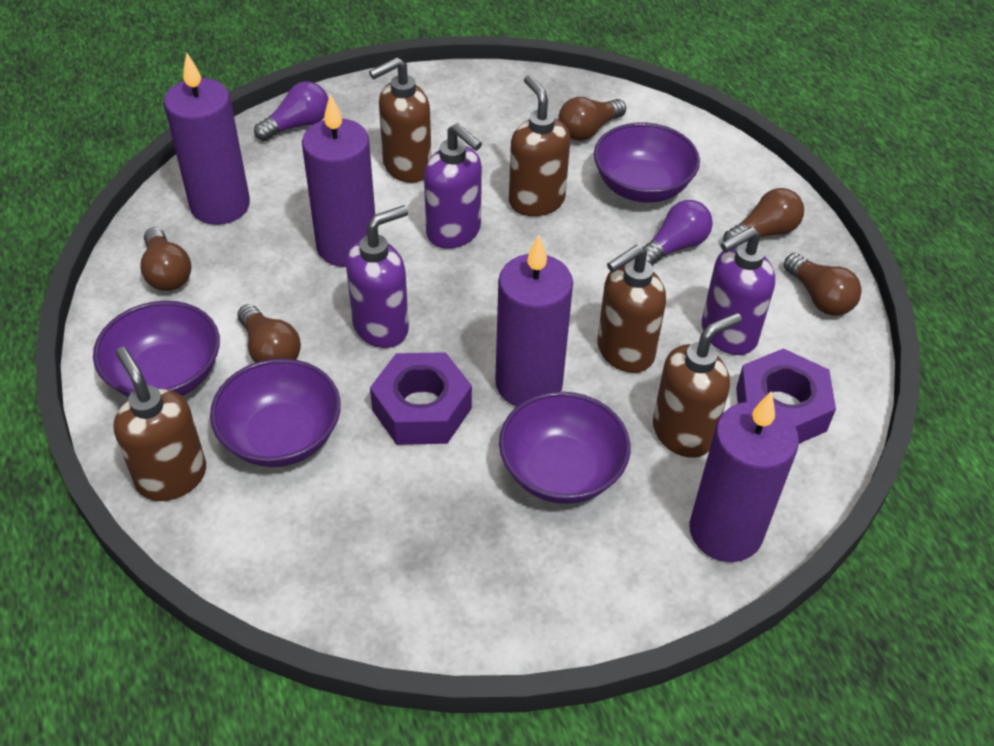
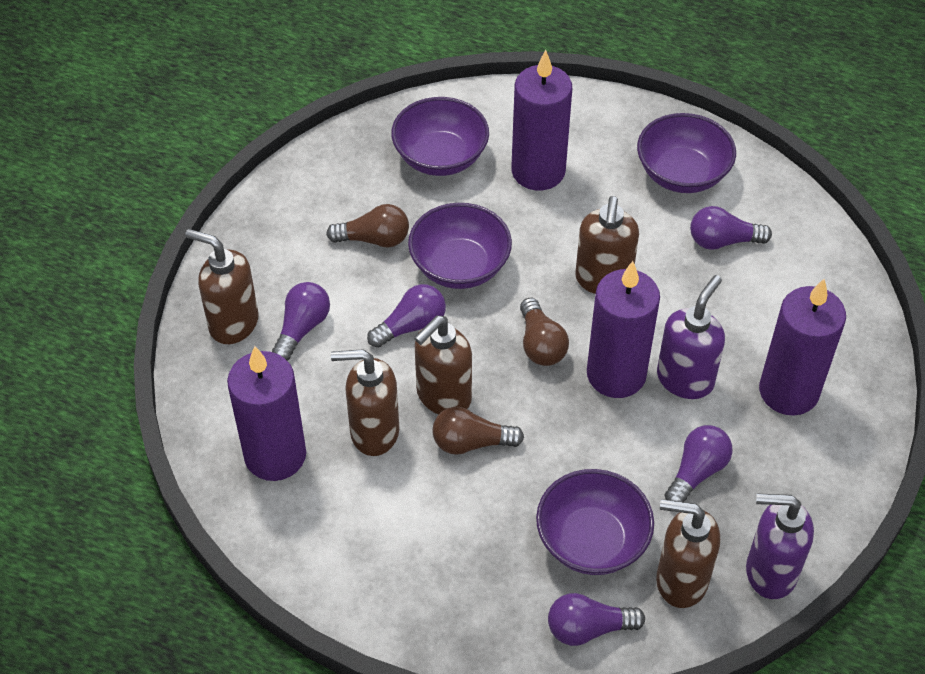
brown light bulb: 5 -> 3
purple light bulb: 2 -> 5
purple nut: 2 -> 0
purple soap dispenser: 3 -> 2

